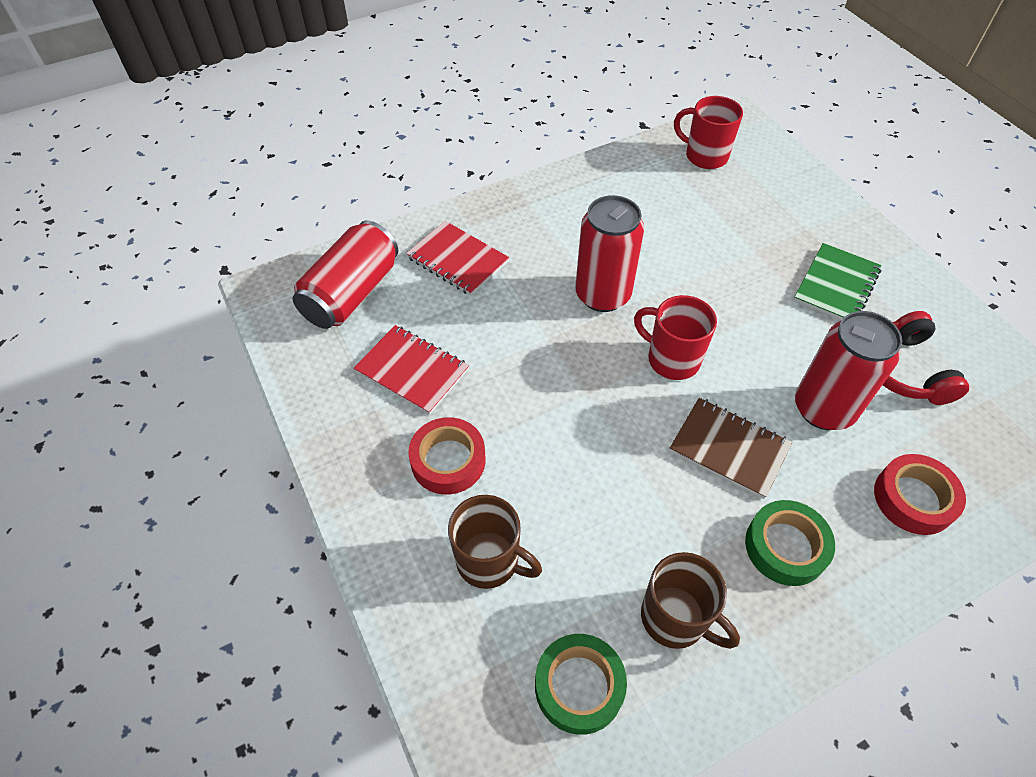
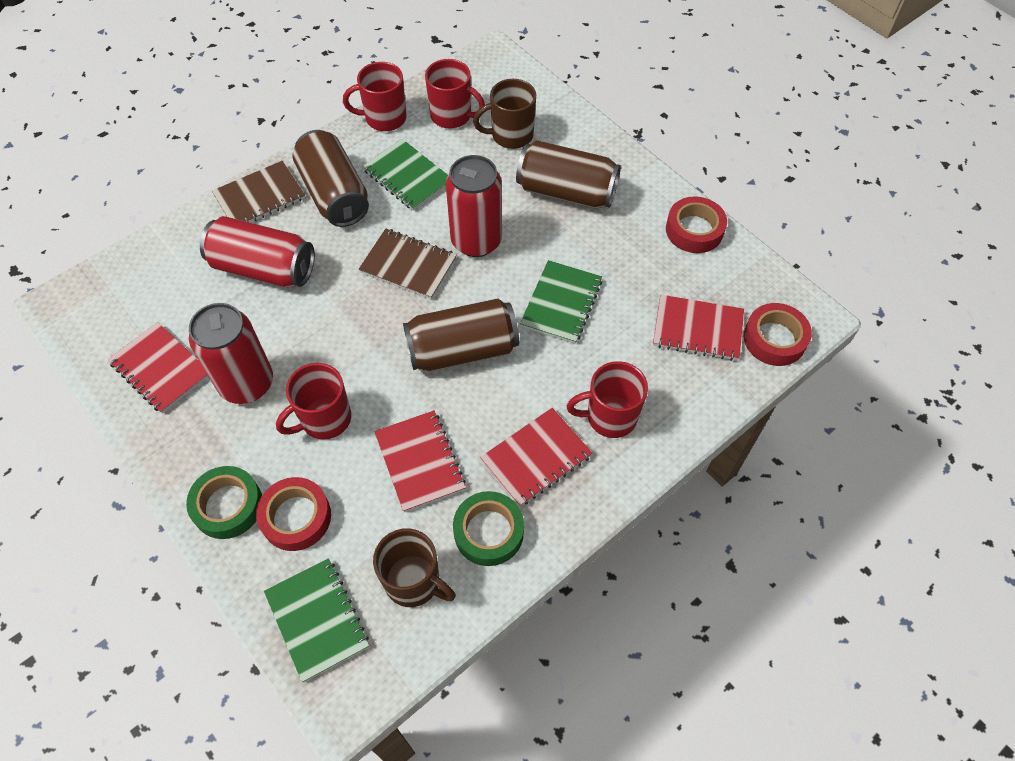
brown can: 0 -> 3
brown notebook: 1 -> 2
green notebook: 1 -> 3
red headphones: 1 -> 0
red mug: 2 -> 4
red notebook: 2 -> 4
red tape: 2 -> 3

